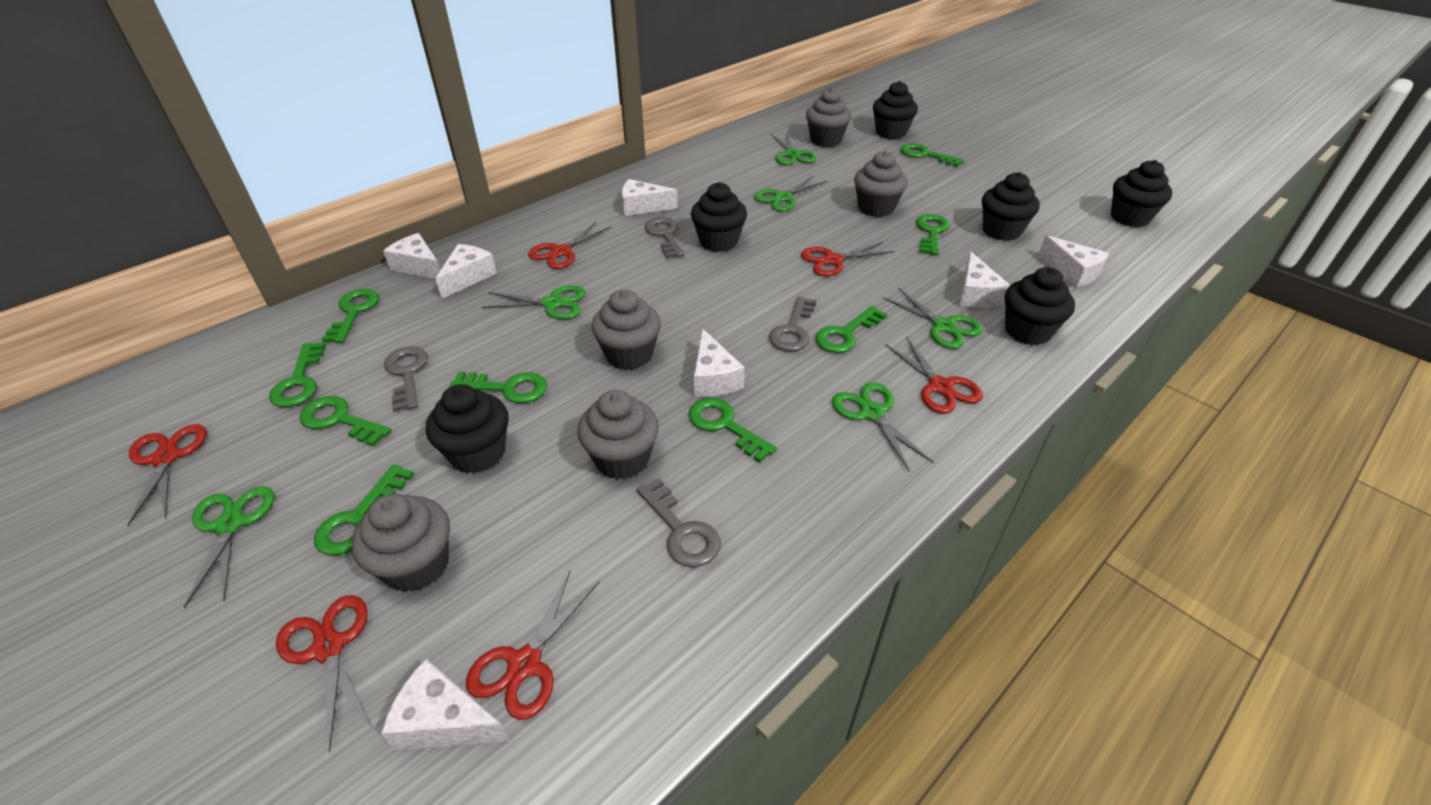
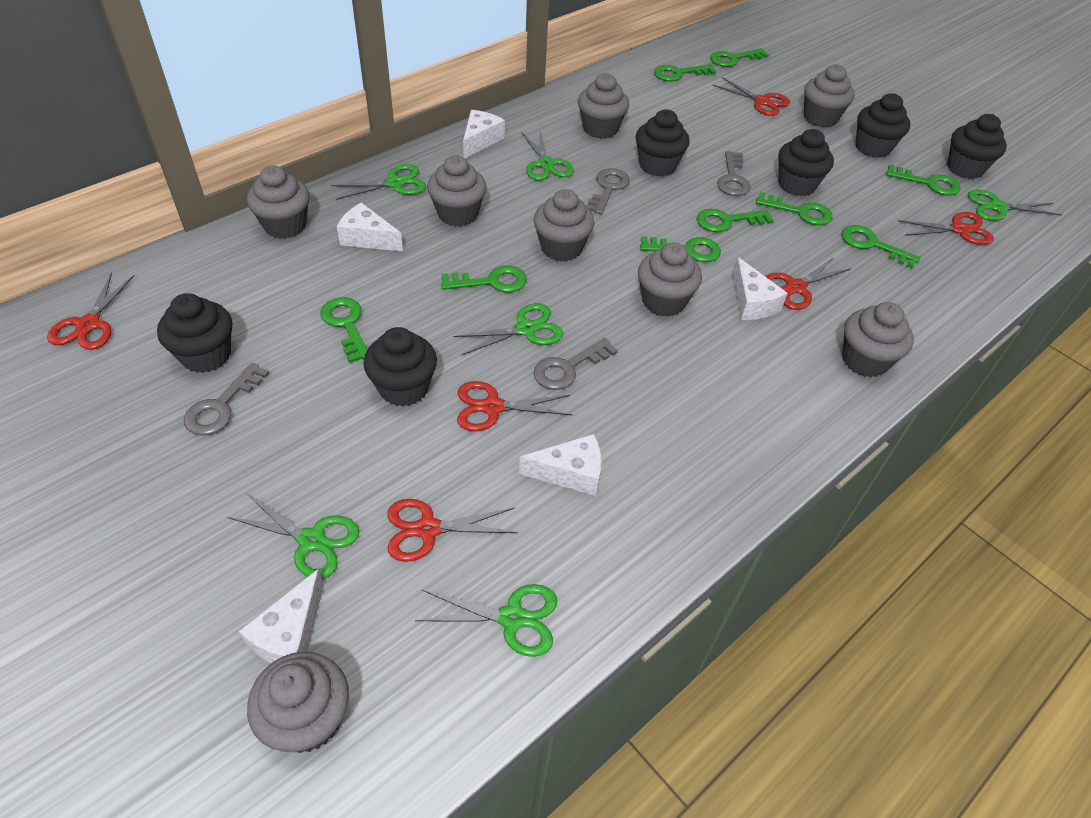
grey cupcake: 5 -> 8
white cheese: 7 -> 5

